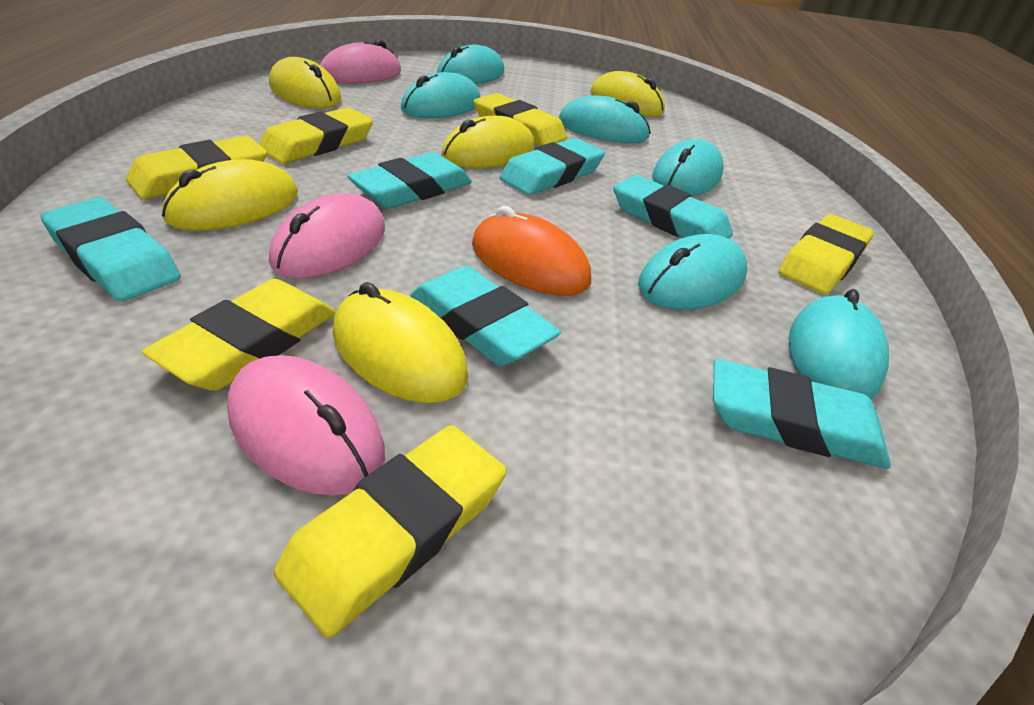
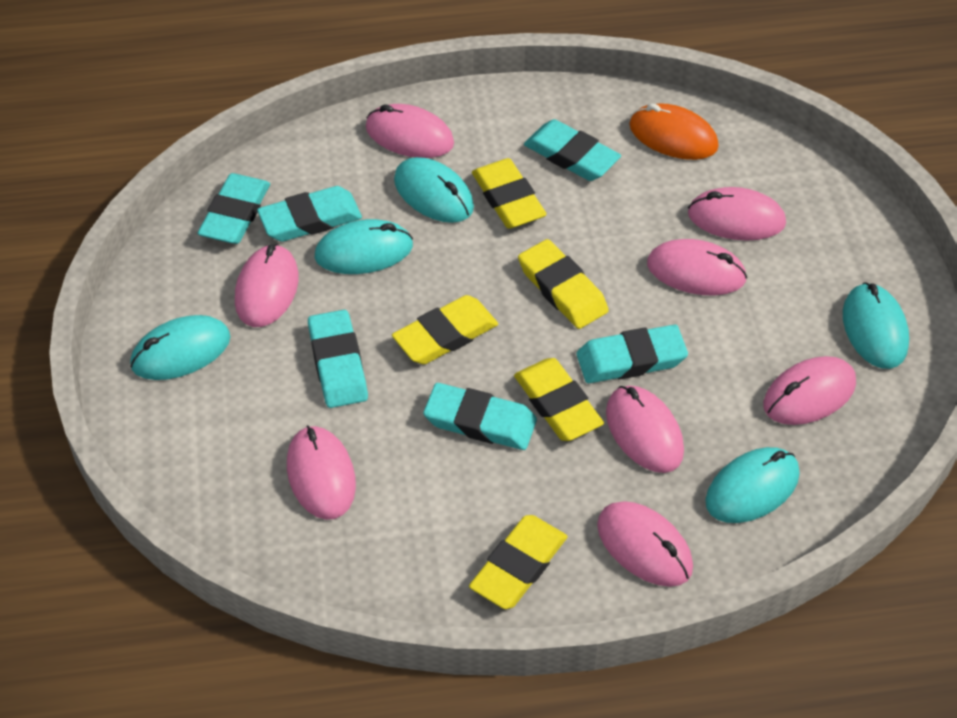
pink mouse: 3 -> 8
turquoise mouse: 6 -> 5
yellow eraser: 6 -> 5
yellow mouse: 5 -> 0

